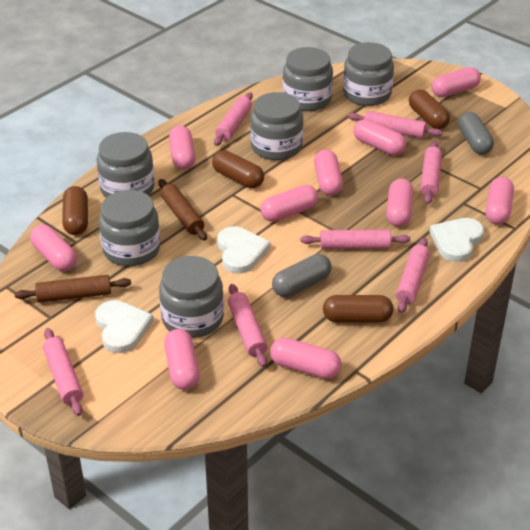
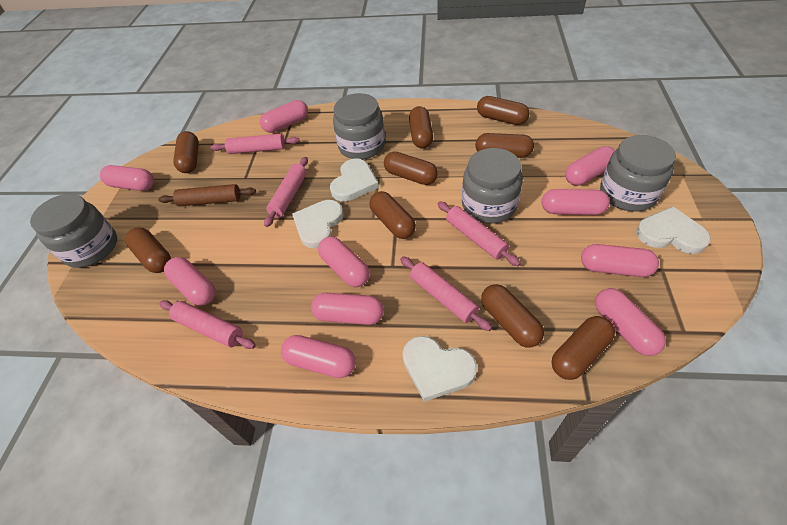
brown capsule: 4 -> 9
brown rolling pin: 2 -> 1
grey capsule: 2 -> 0
grey jar: 6 -> 4
pink rolling pin: 7 -> 5
white heart: 3 -> 4

